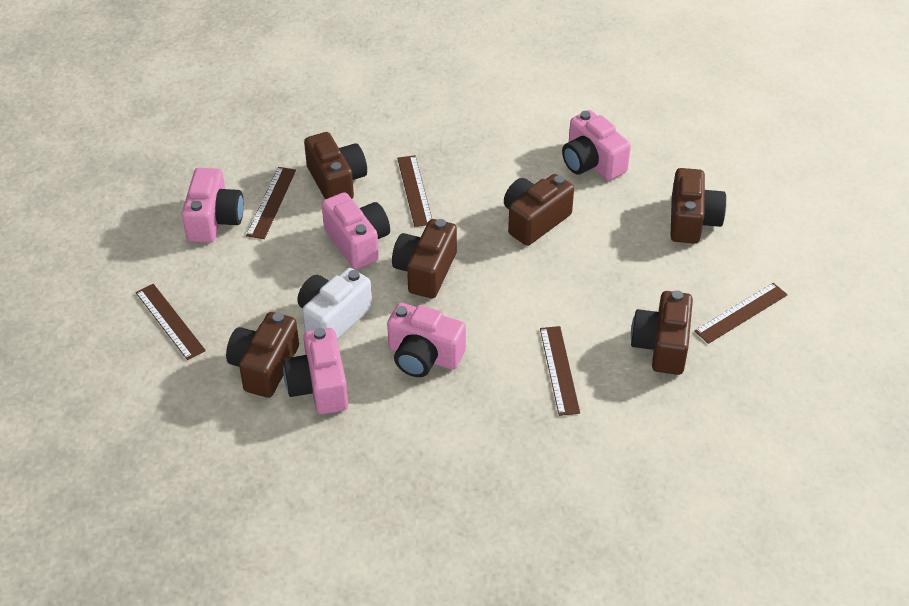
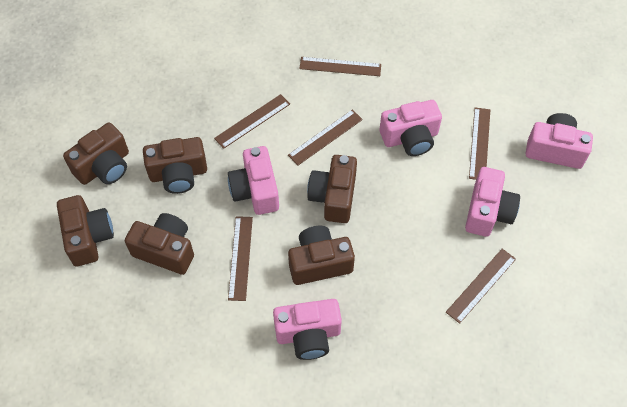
brown ruler: 5 -> 6
white camera: 1 -> 0

